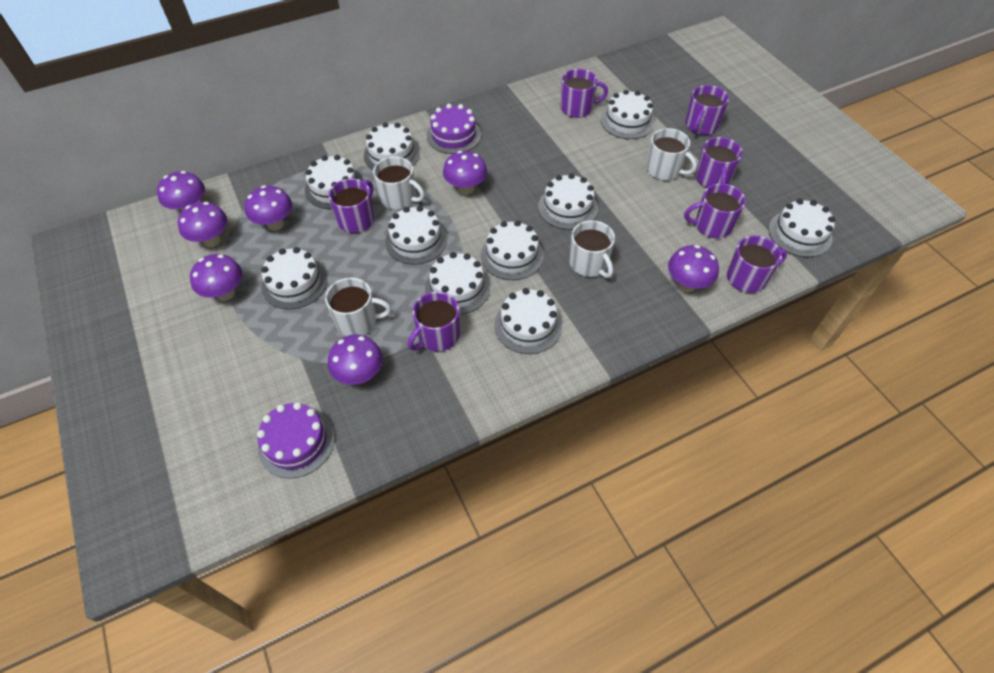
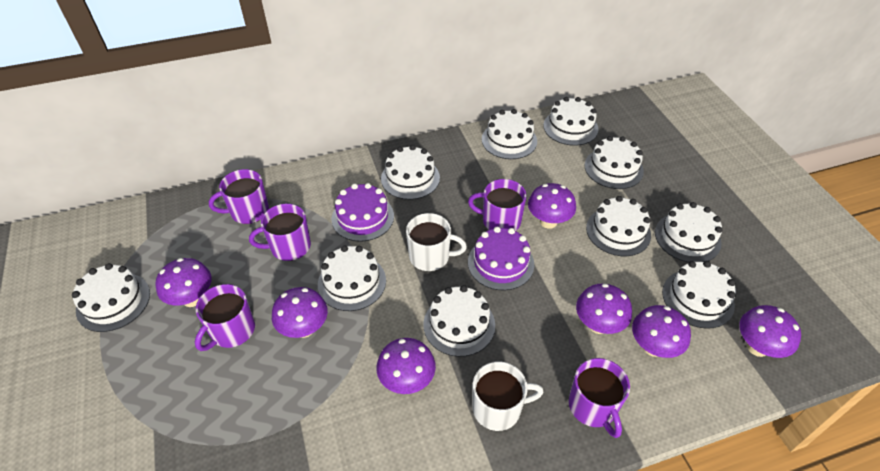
purple mug: 7 -> 5
white mug: 4 -> 2

